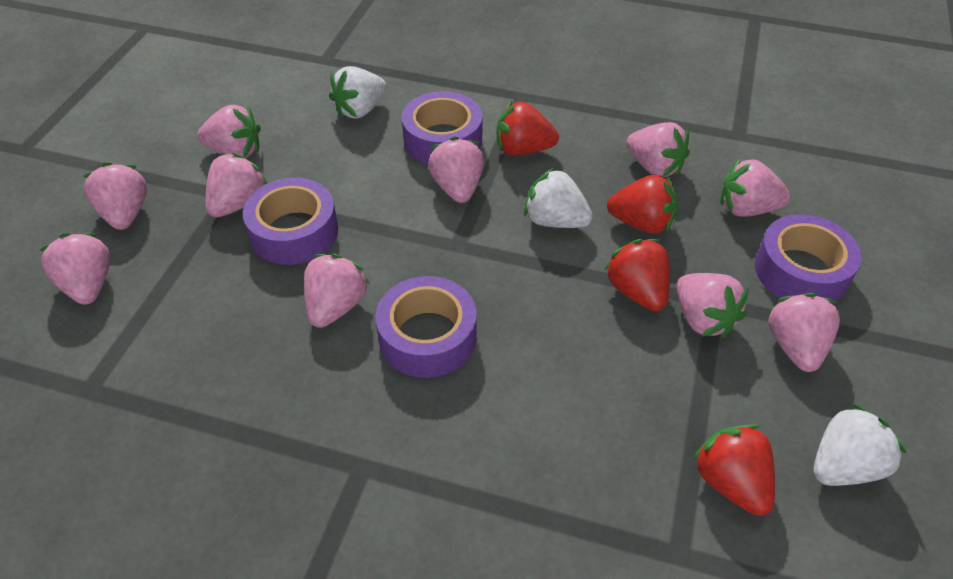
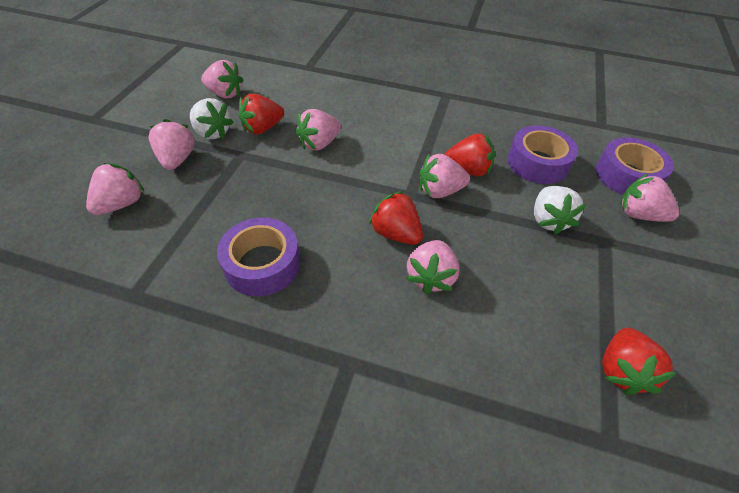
pink strawberry: 10 -> 7
purple tape: 4 -> 3
white strawberry: 3 -> 2

